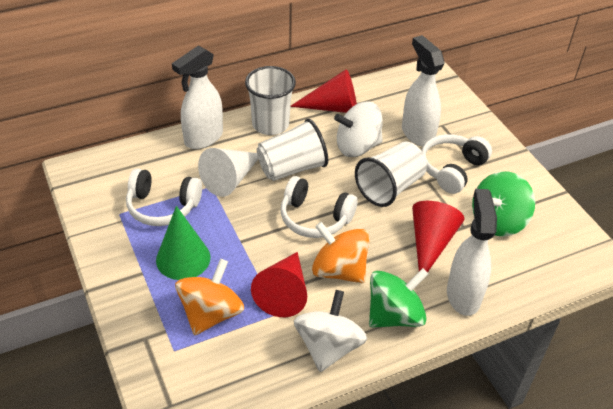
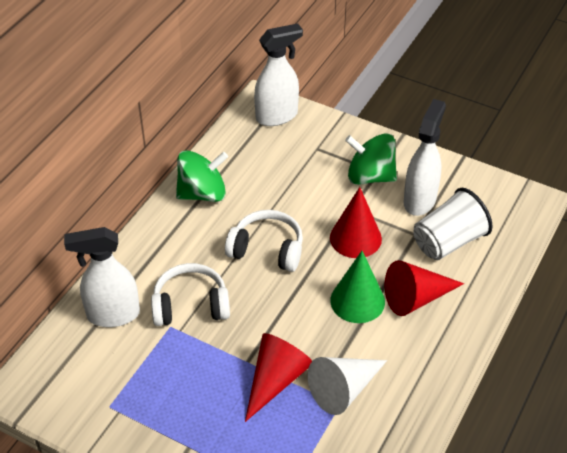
orange spinning top: 2 -> 0
white cup: 3 -> 1
white headphones: 3 -> 2
white spinning top: 2 -> 0

